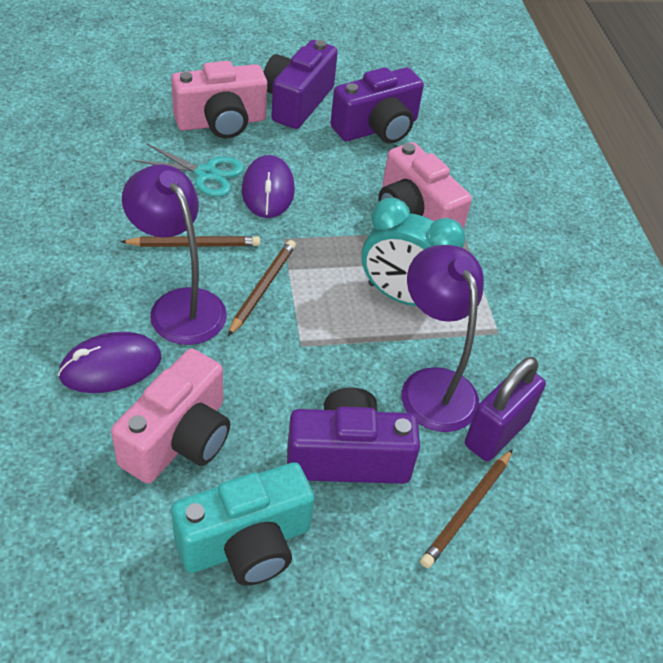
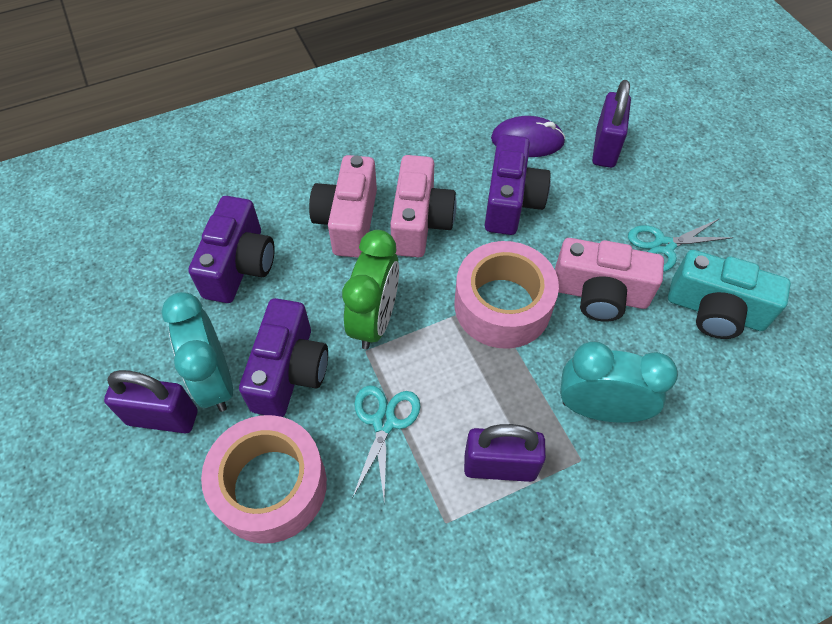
brown pencil: 3 -> 0
green clock: 0 -> 1
pink tape: 0 -> 2
purple lamp: 2 -> 0
purple mouse: 2 -> 1
purple padlock: 1 -> 3
turquoise clock: 1 -> 2
turquoise scissors: 1 -> 2

